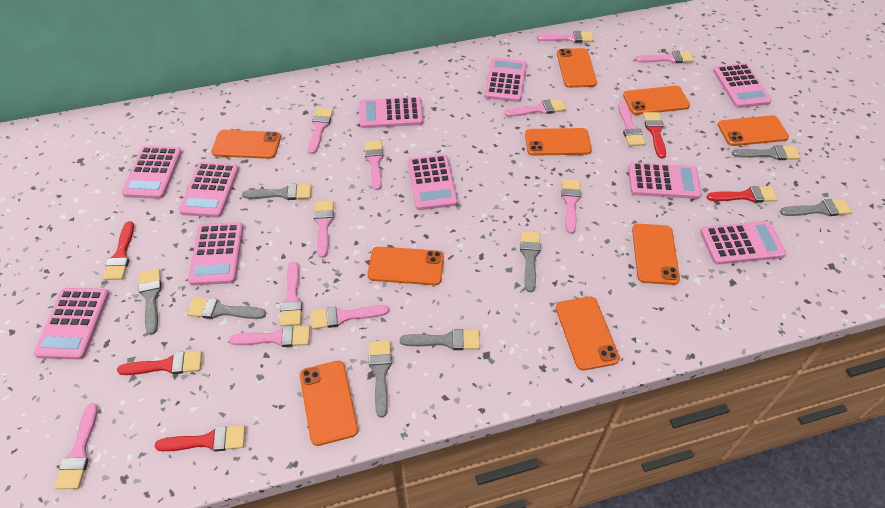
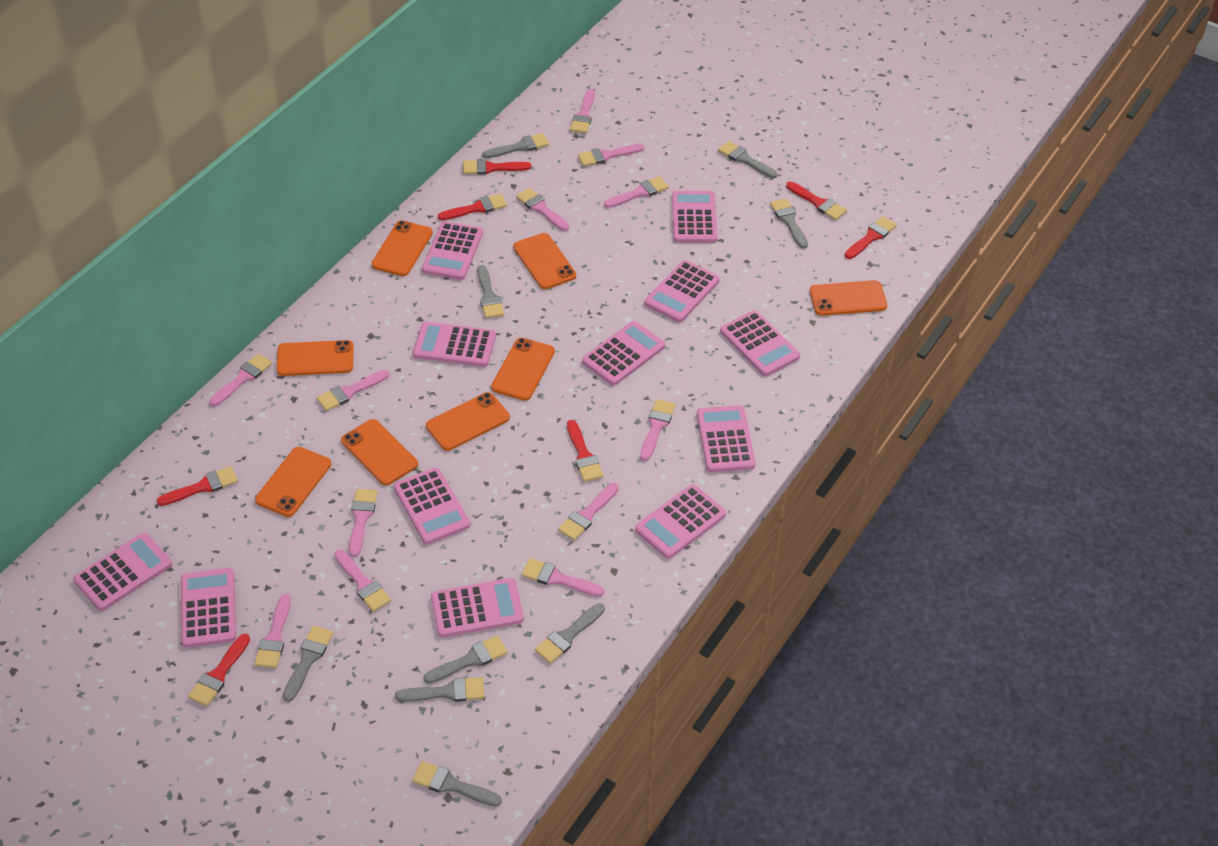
grey brush: 8 -> 9
orange phone: 9 -> 8
pink calculator: 10 -> 12
red brush: 5 -> 7

